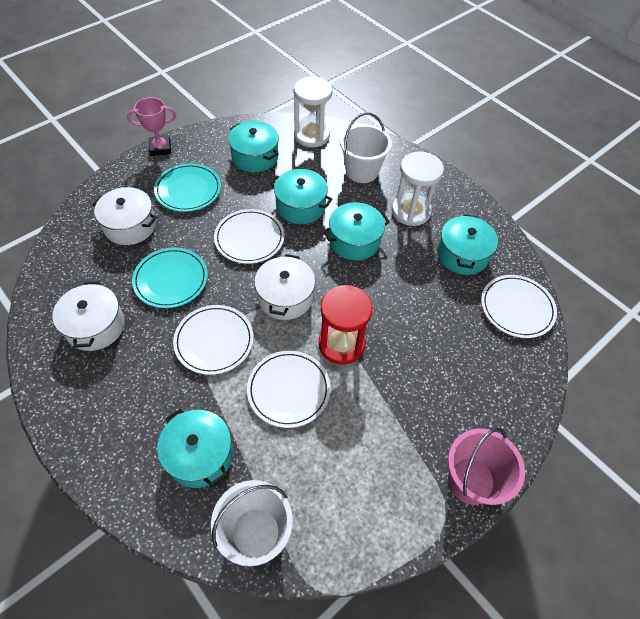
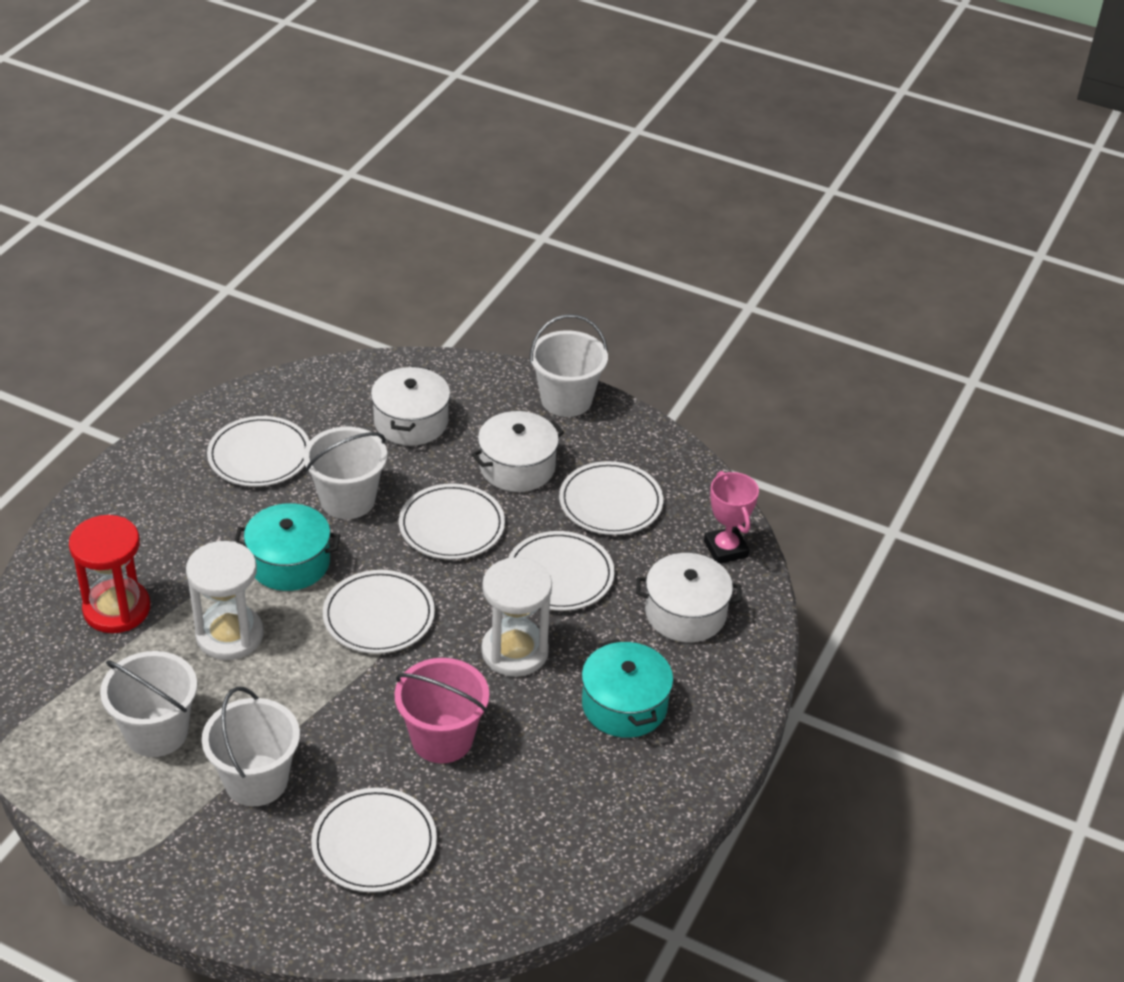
turquoise plate: 2 -> 0
turquoise pot: 5 -> 2
white bucket: 2 -> 4
white plate: 4 -> 6

